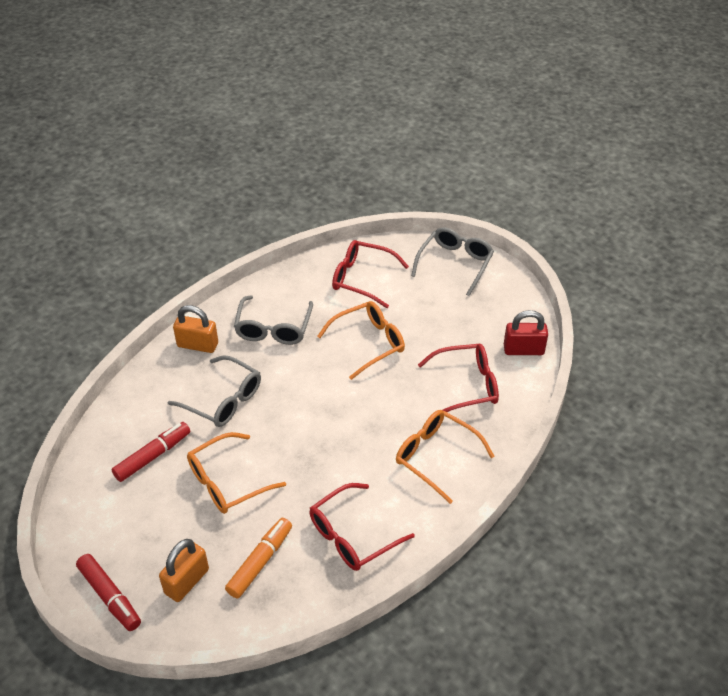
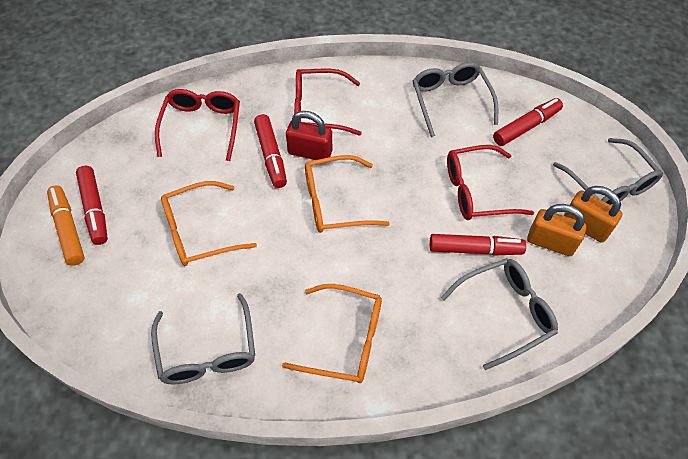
grey glasses: 3 -> 4
red marker: 2 -> 4

